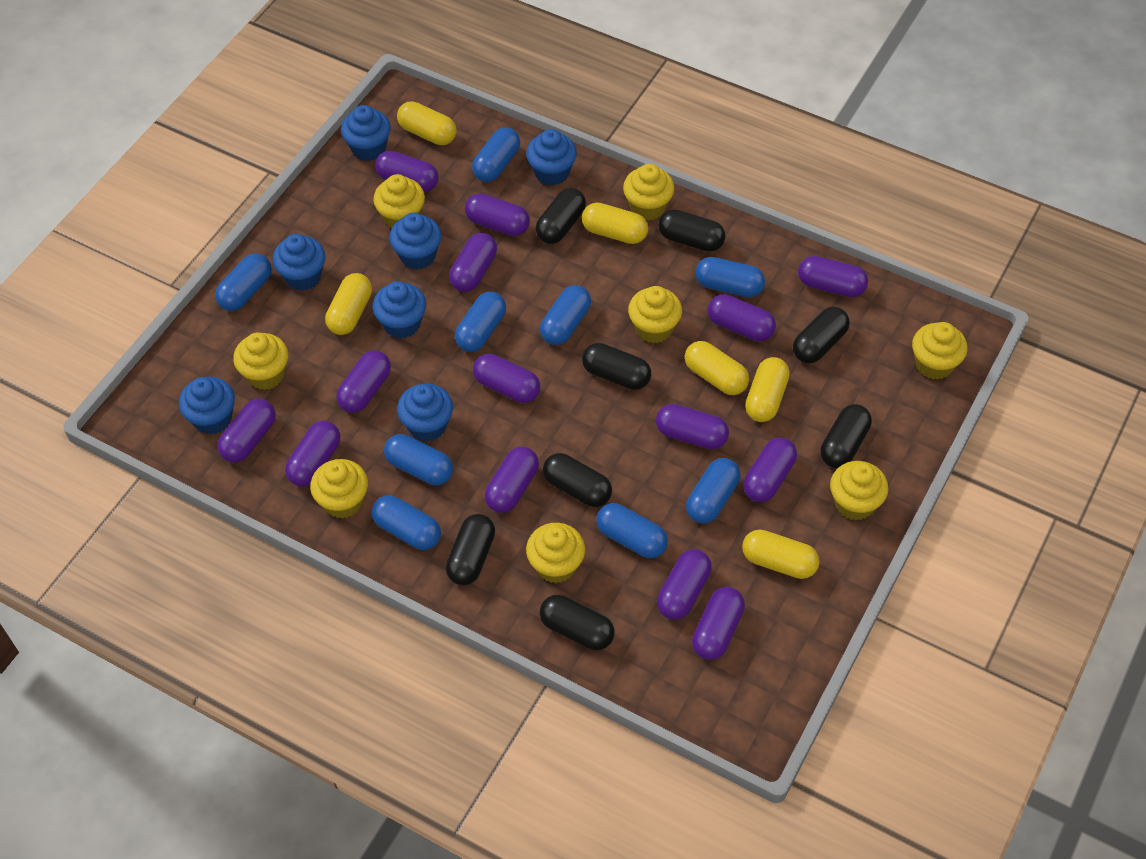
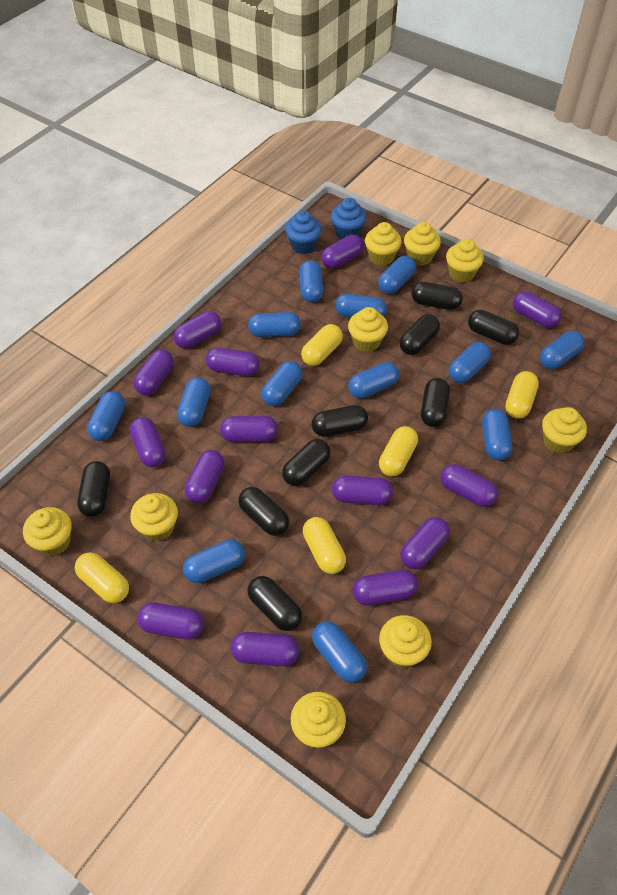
black capsule: 8 -> 9
blue capsule: 9 -> 13
blue cupcake: 7 -> 2
yellow capsule: 6 -> 5
yellow cupcake: 8 -> 9

